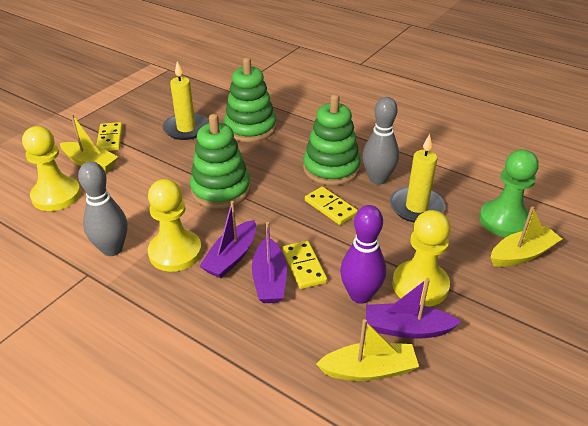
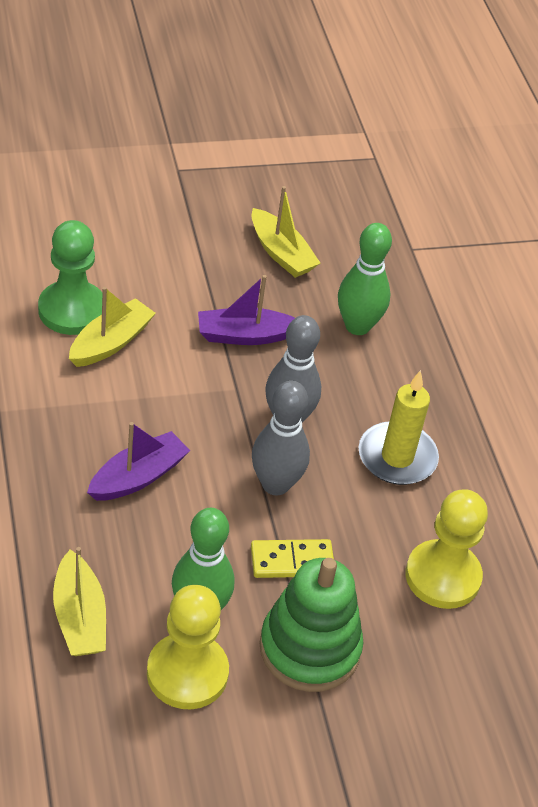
green bowling pin: 0 -> 2
green stacking toy: 3 -> 1
purple boat: 3 -> 2
purple bowling pin: 1 -> 0
yellow candle: 2 -> 1
yellow domino: 3 -> 1
yellow pawn: 3 -> 2

